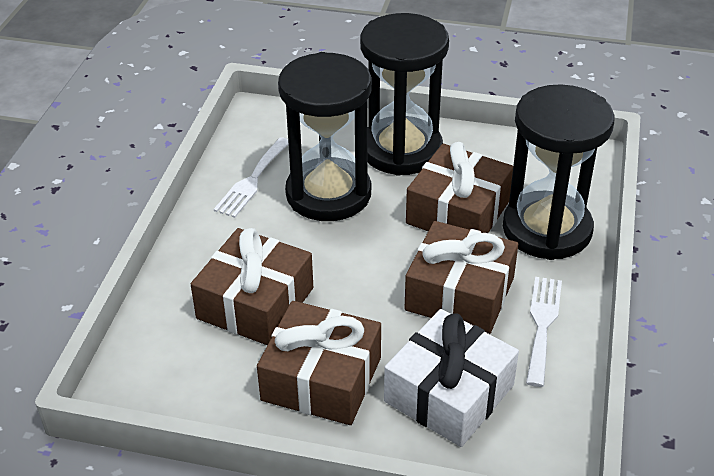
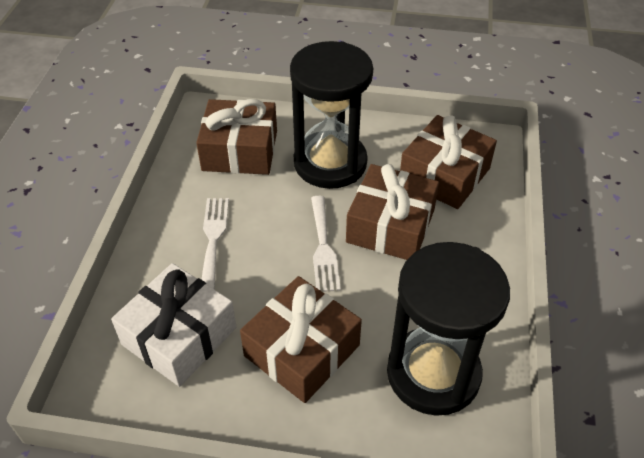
black hourglass: 3 -> 2

